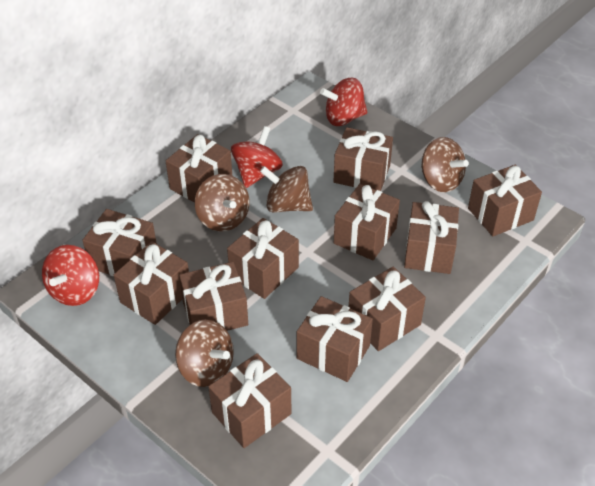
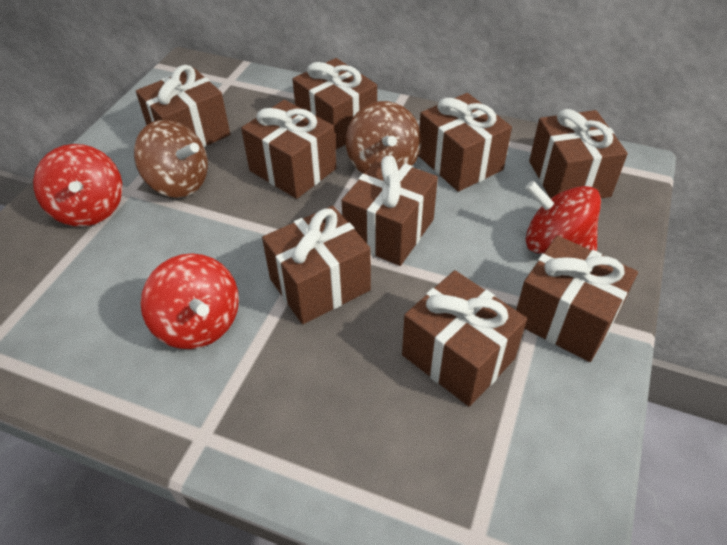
brown gift: 12 -> 9
brown spinning top: 4 -> 2

